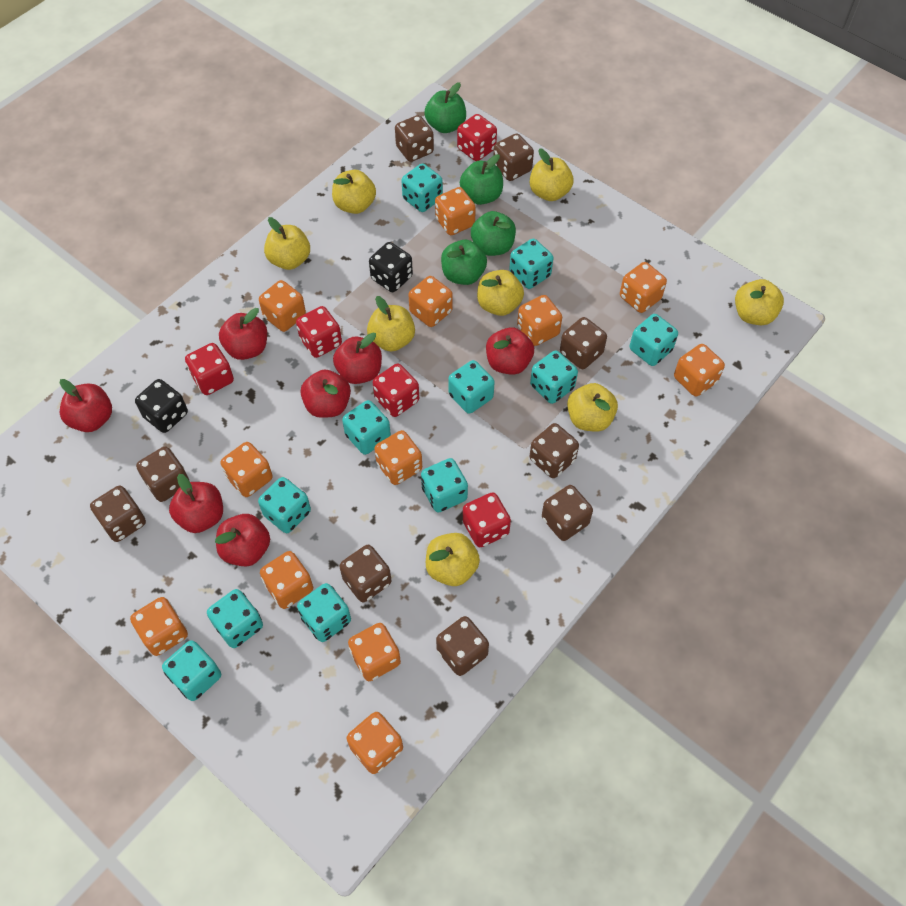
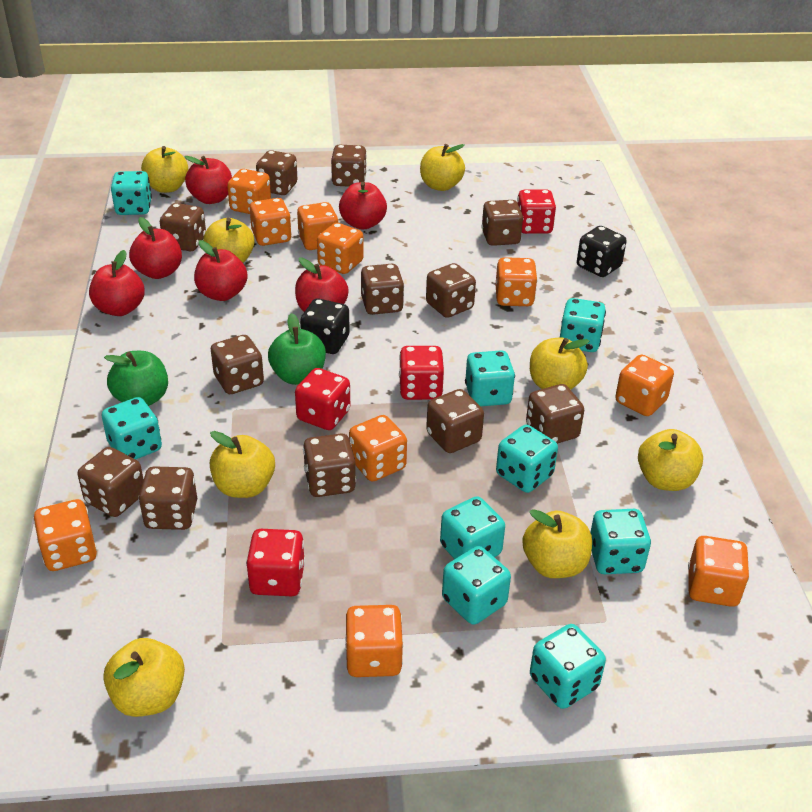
brown dice: 9 -> 12
green apple: 4 -> 2
orange dice: 12 -> 10
red apple: 7 -> 6
red dice: 5 -> 4
turquoise dice: 11 -> 9

